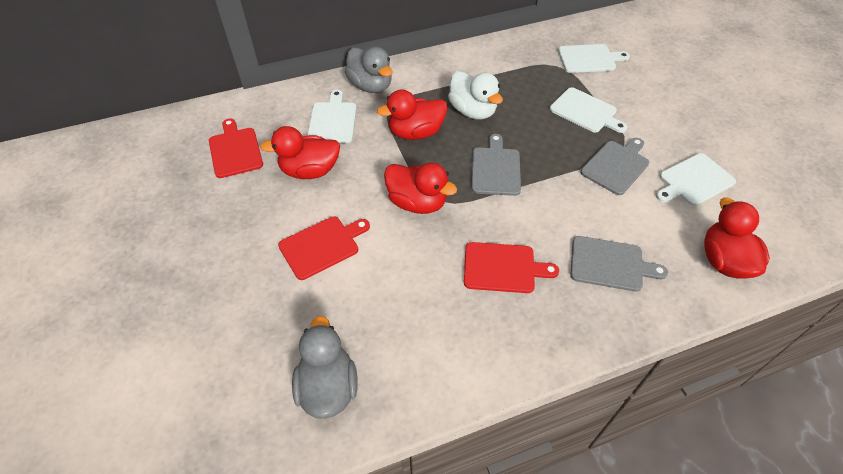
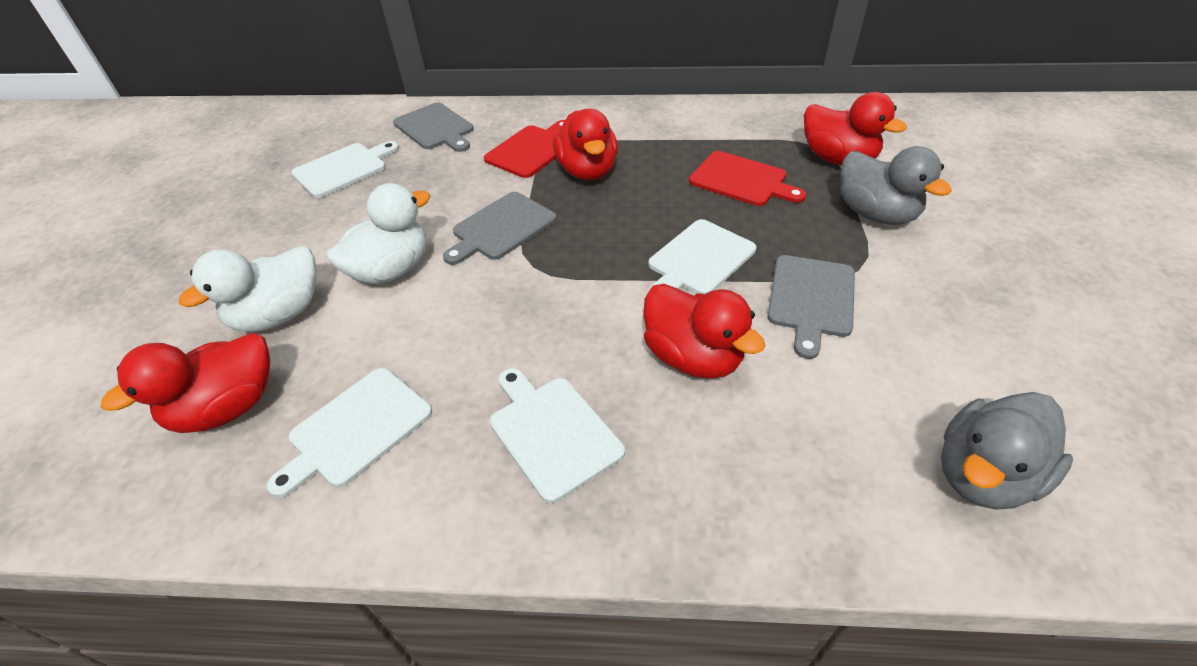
red cutting board: 3 -> 2
white duck: 1 -> 2

